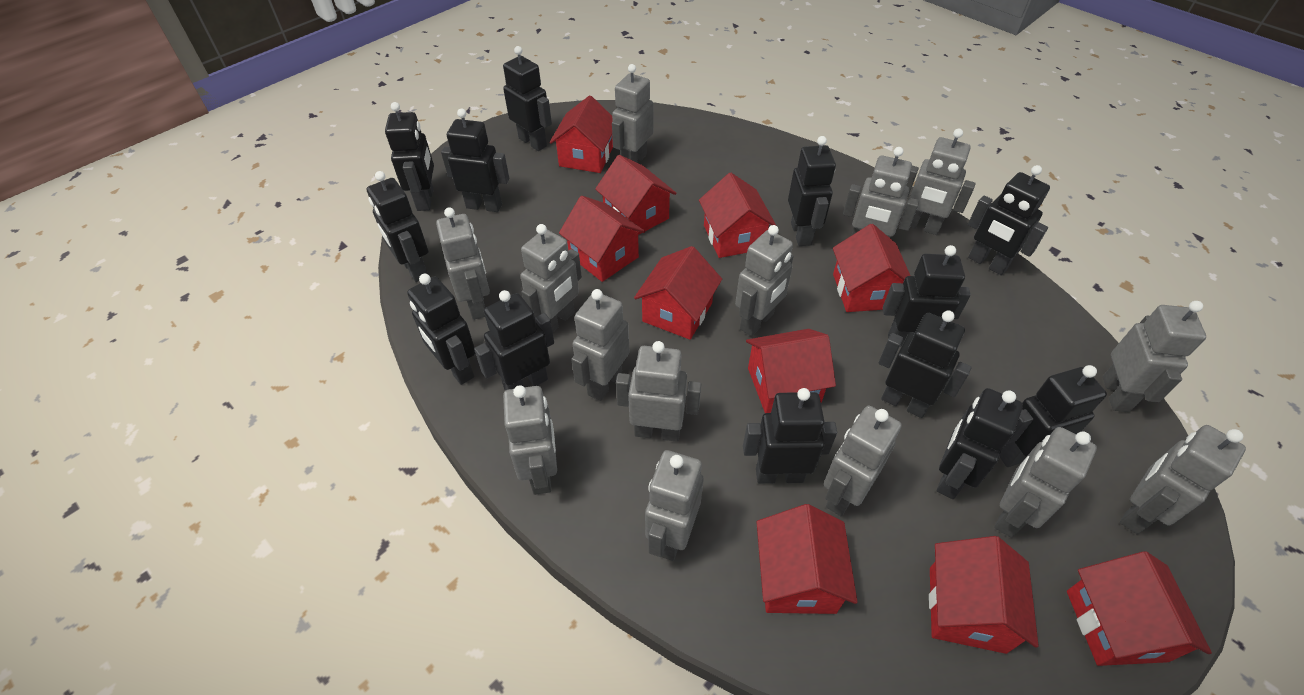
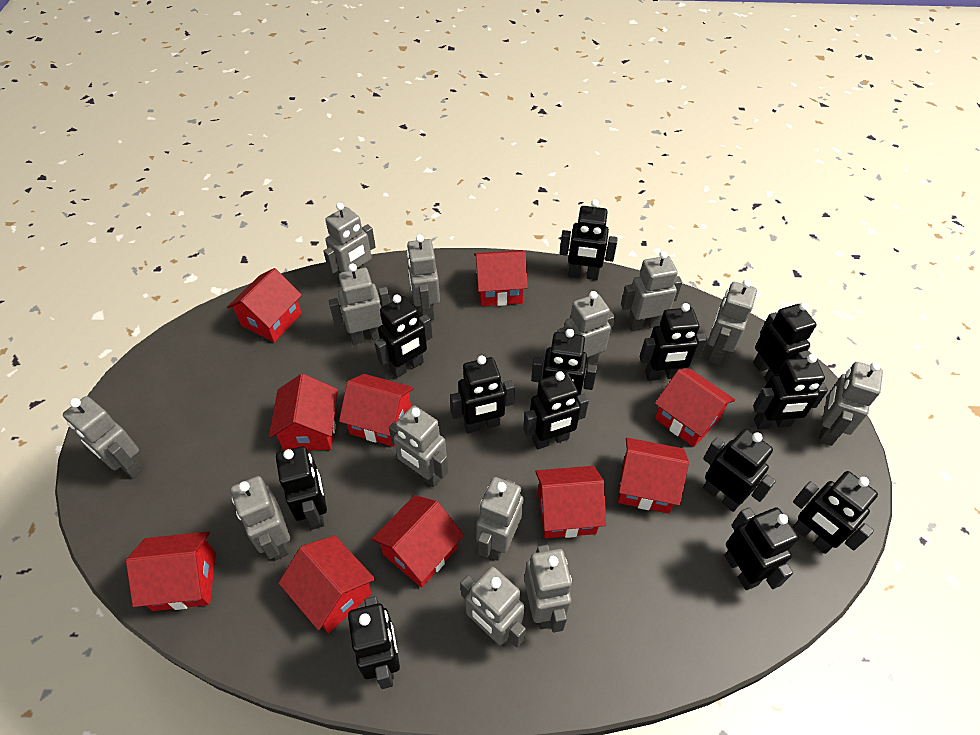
grey robot: 14 -> 13

